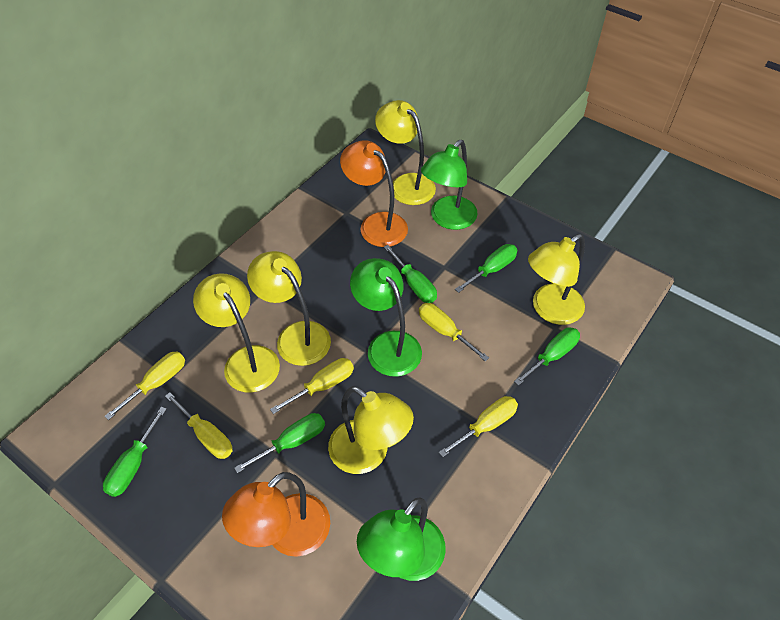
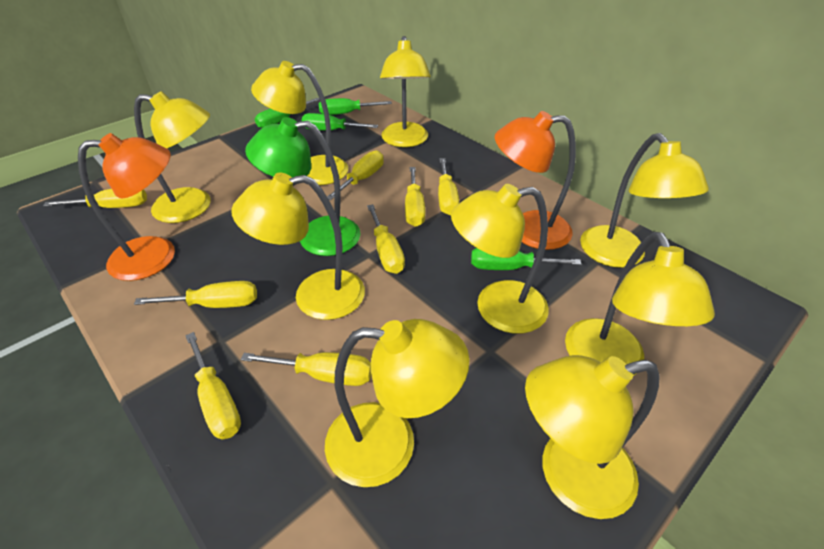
green lamp: 3 -> 1
green screwdriver: 5 -> 4
yellow lamp: 5 -> 9
yellow screwdriver: 5 -> 8

